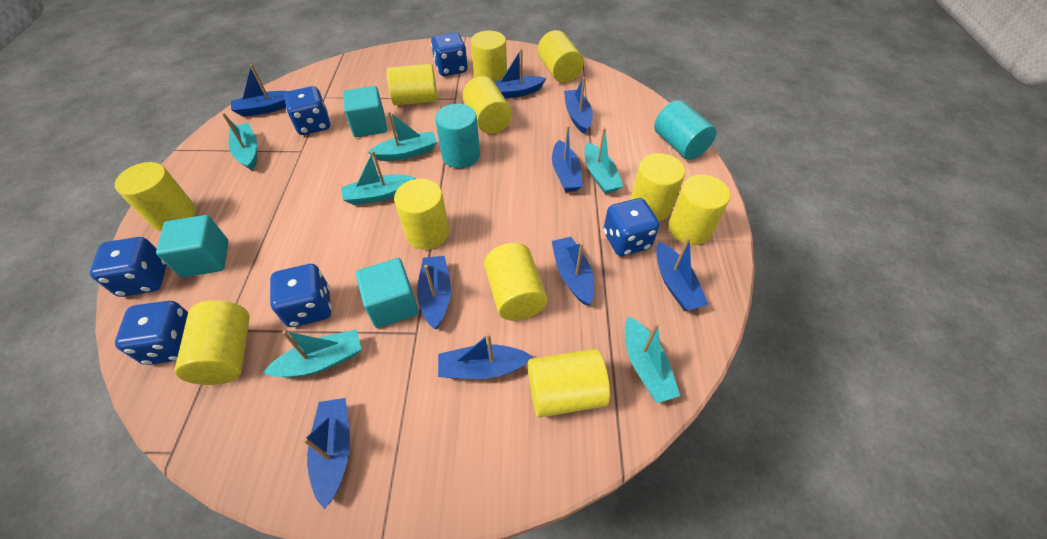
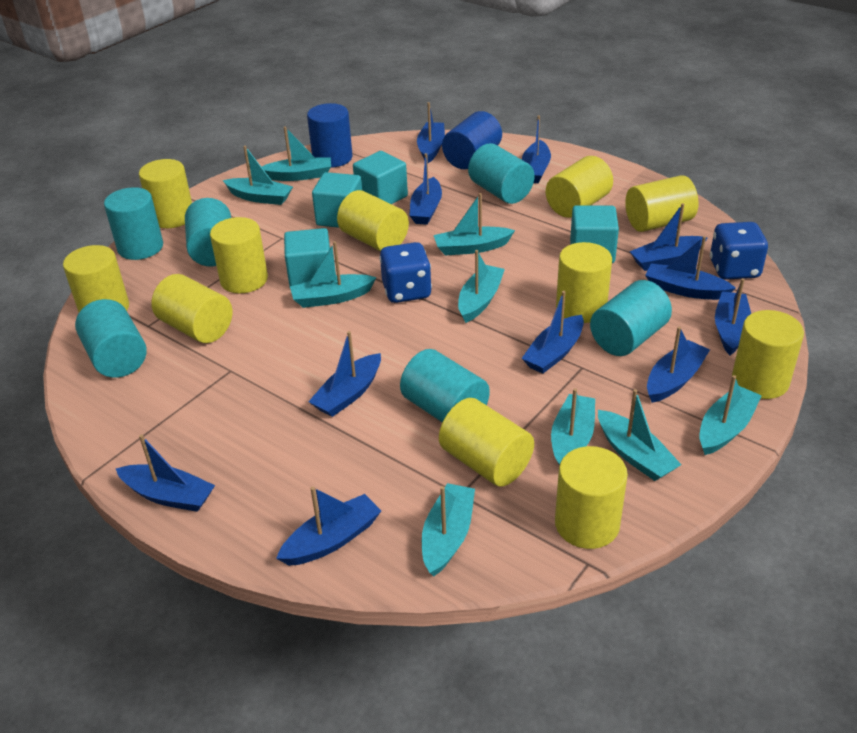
blue boat: 9 -> 11
blue cylinder: 0 -> 2
blue dice: 6 -> 2
turquoise boat: 6 -> 9
turquoise cube: 3 -> 4
turquoise cylinder: 2 -> 6

